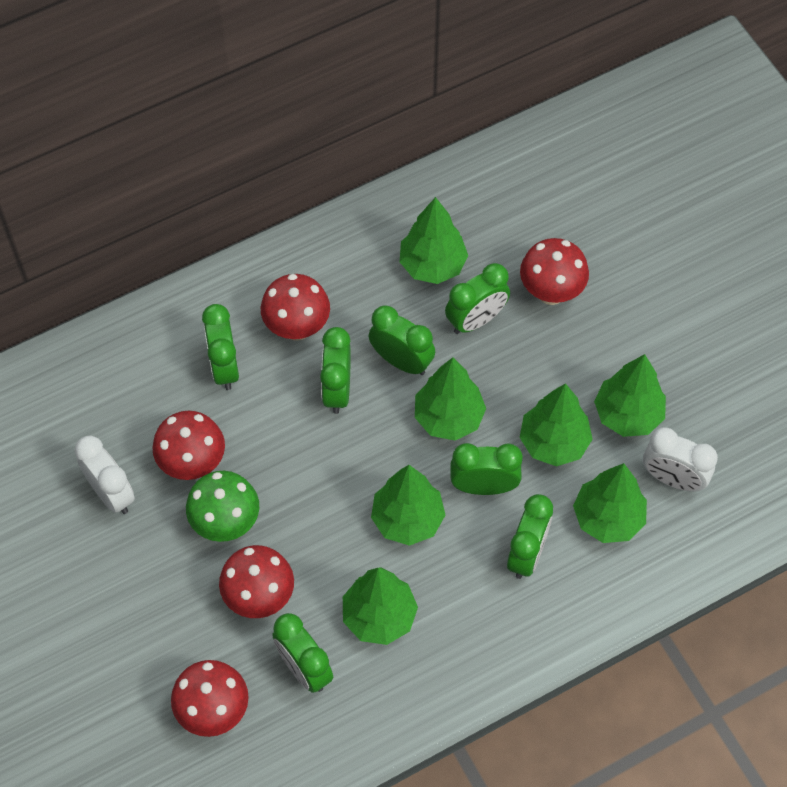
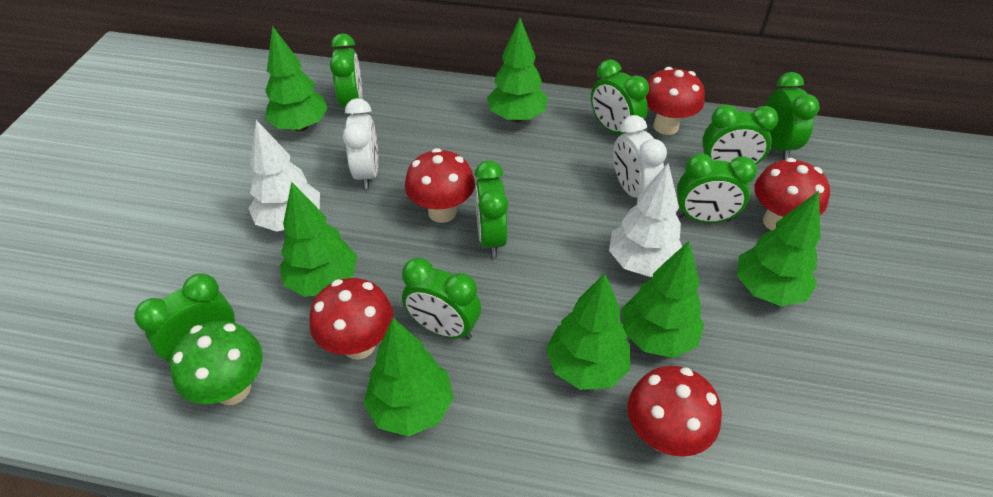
green clock: 7 -> 8
white tree: 0 -> 2

